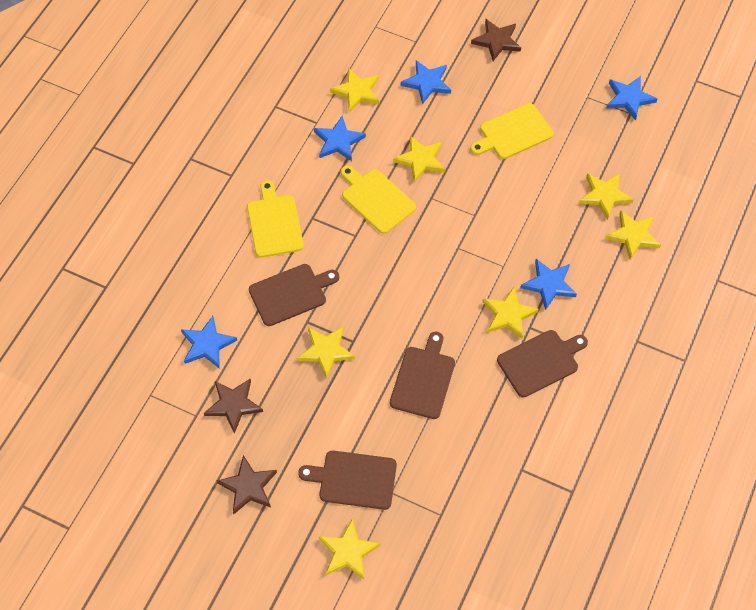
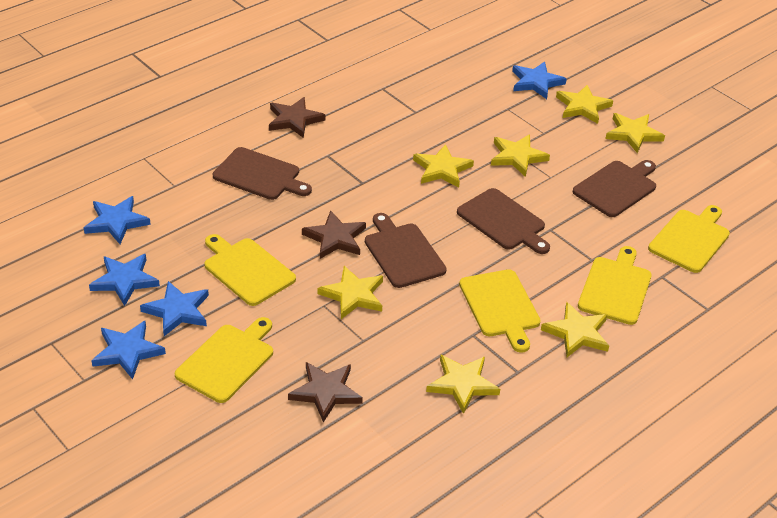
yellow cutting board: 3 -> 5

